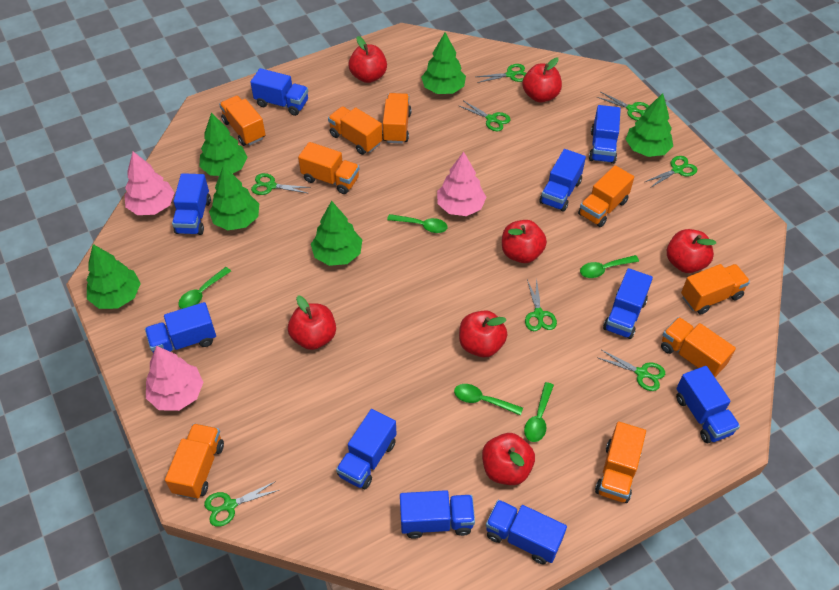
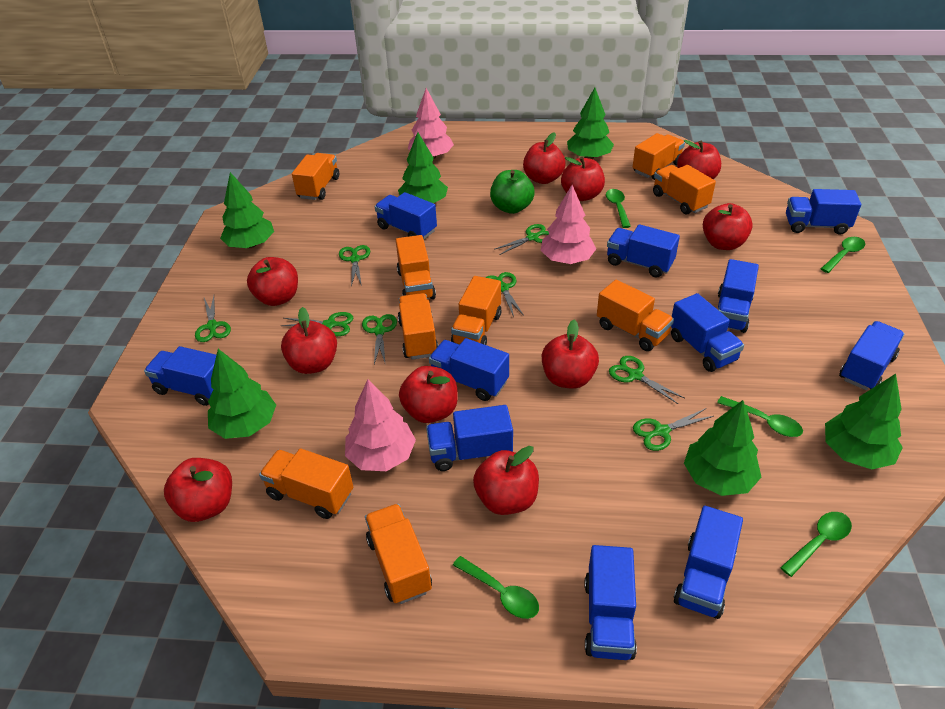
blue truck: 10 -> 11
green apple: 0 -> 1
red apple: 7 -> 10

